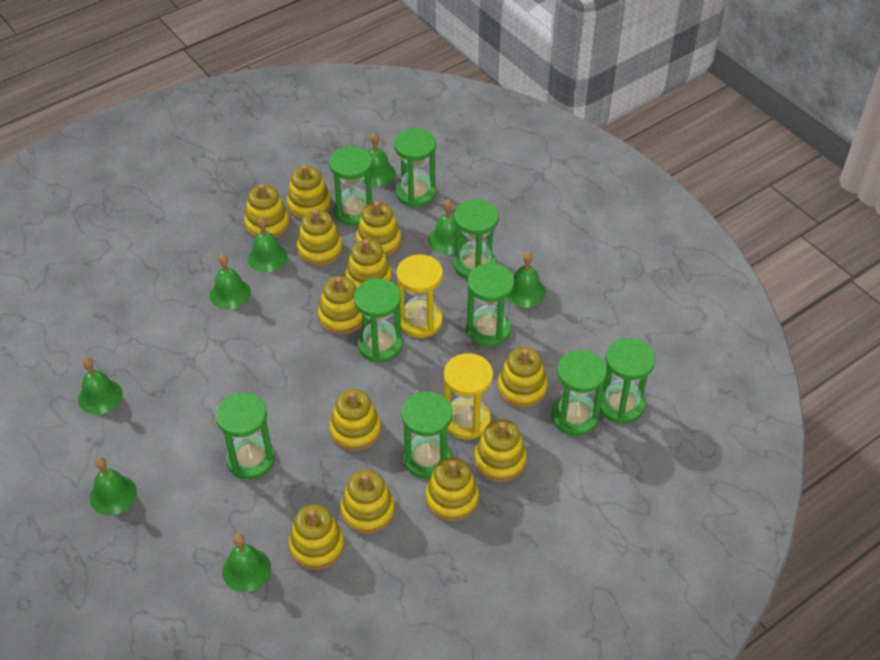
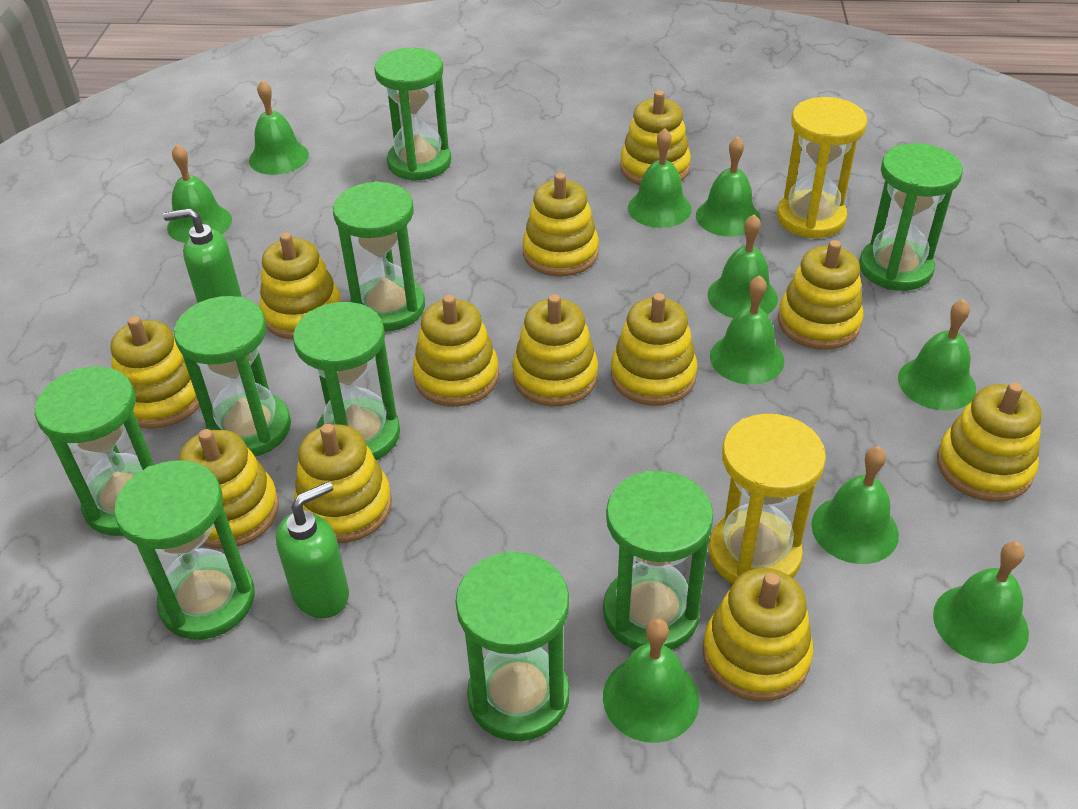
green bell: 8 -> 10
green soap dispenser: 0 -> 2

